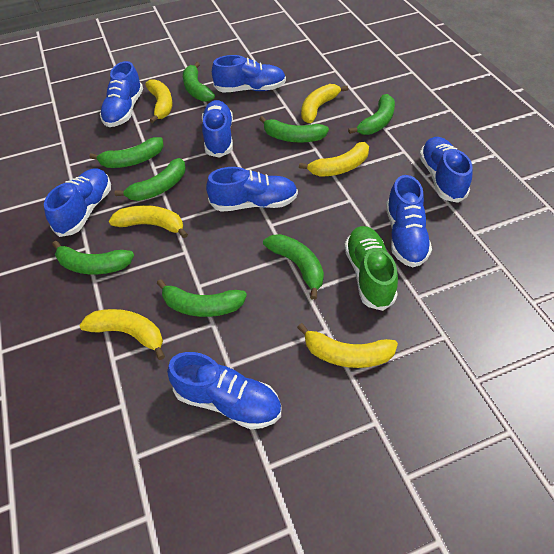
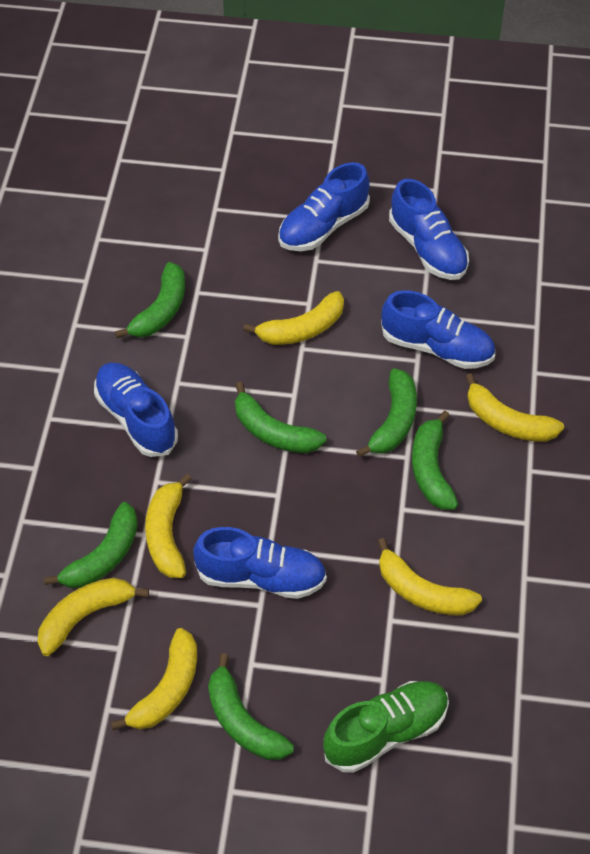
blue shoe: 8 -> 5
green banana: 8 -> 6

